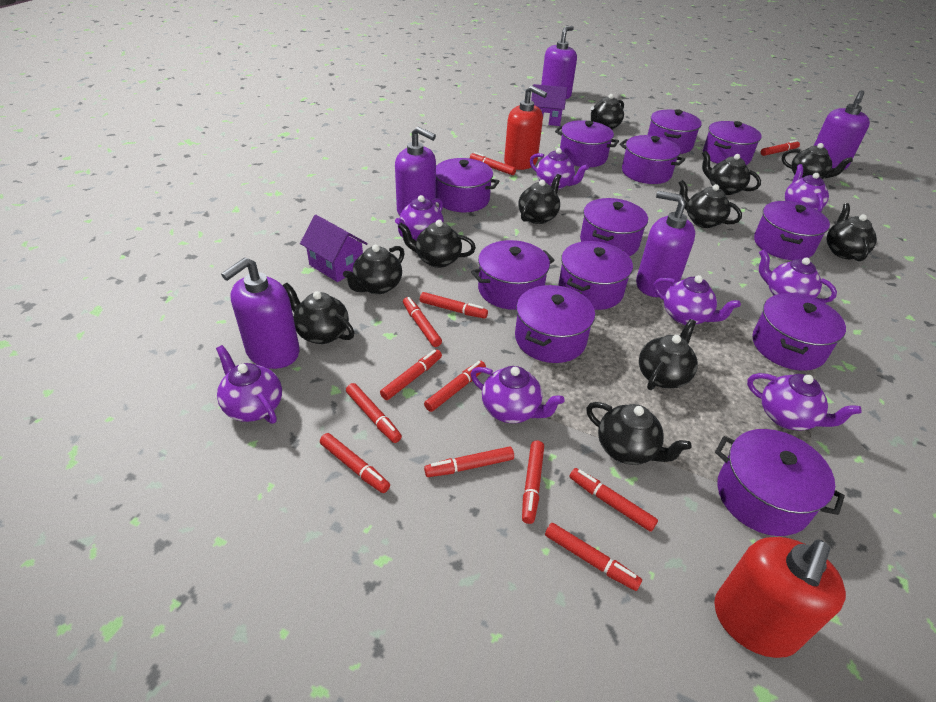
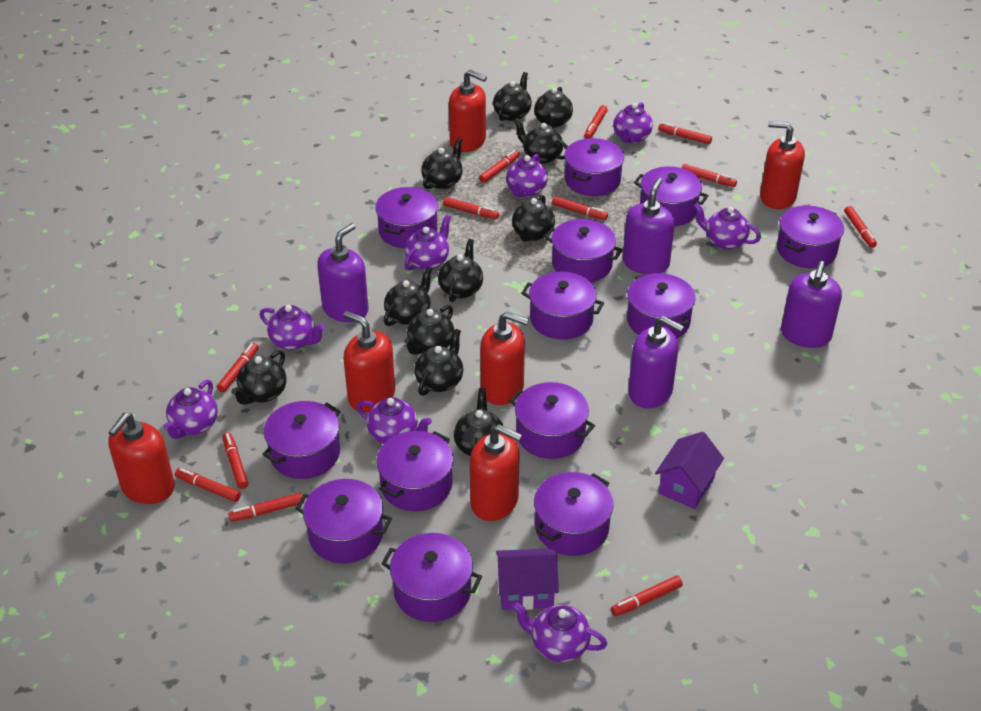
purple pot: 12 -> 13
purple soap dispenser: 5 -> 4
red soap dispenser: 2 -> 6

